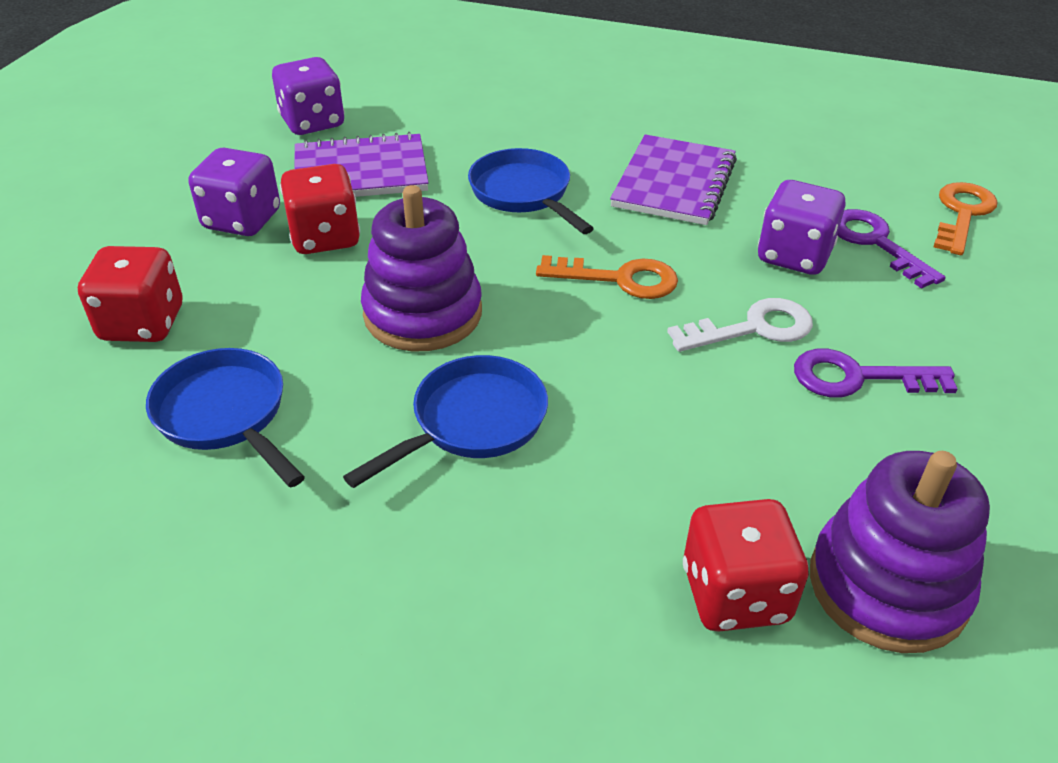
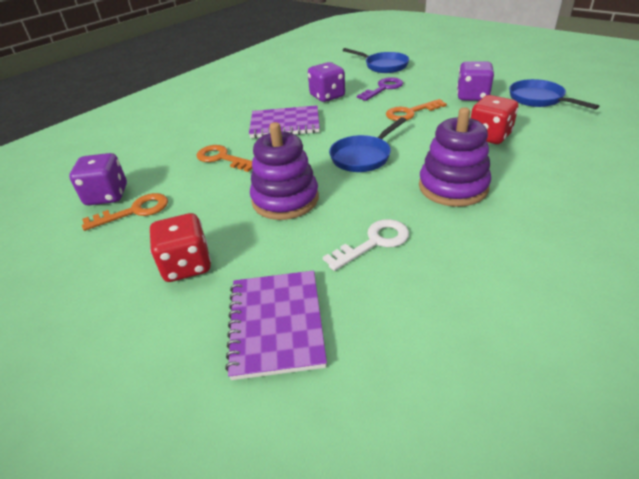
orange key: 2 -> 3
purple key: 2 -> 1
red dice: 3 -> 2

